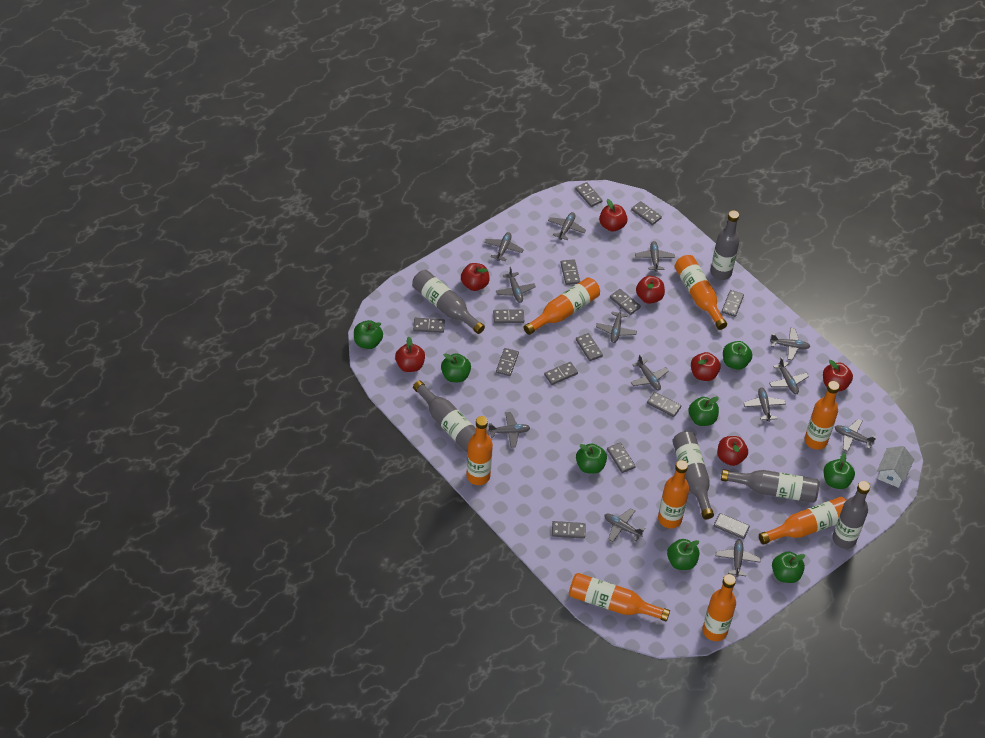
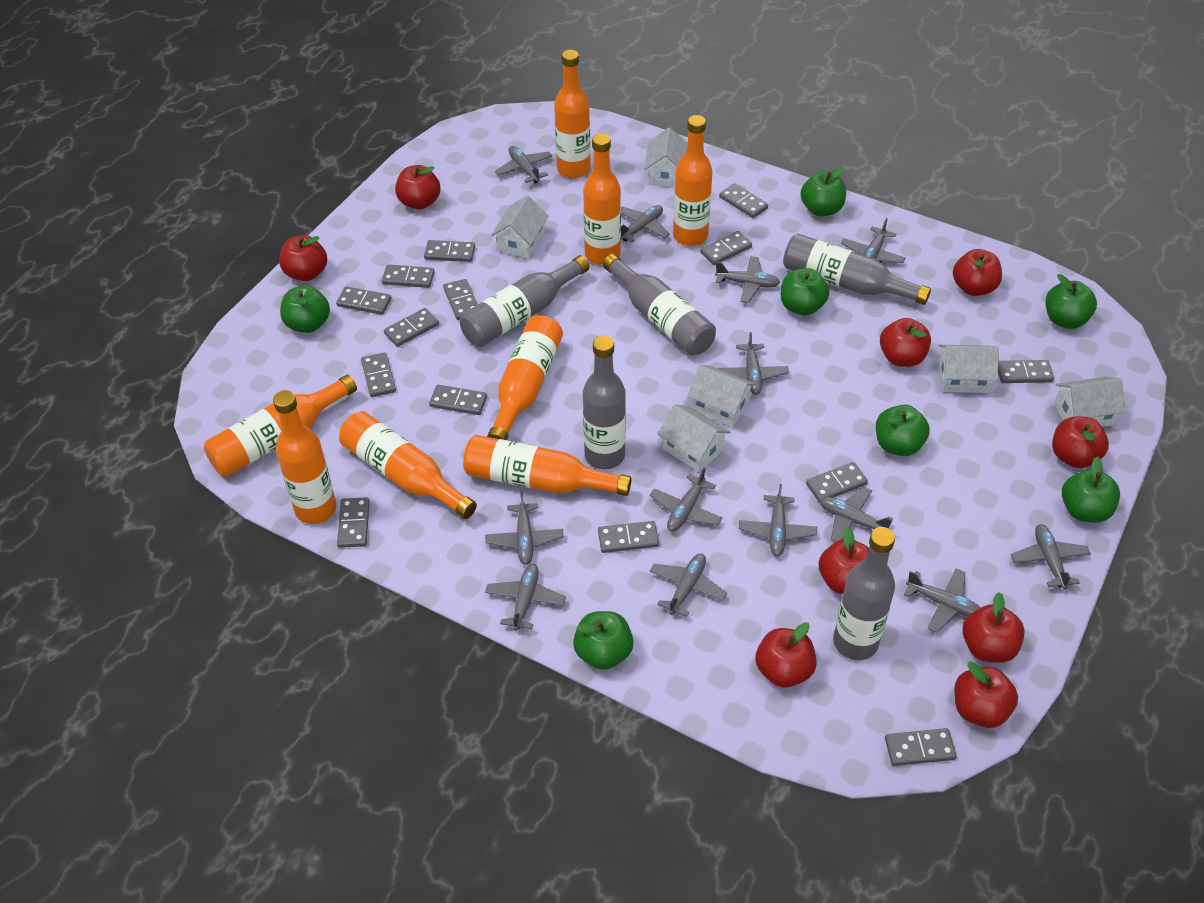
green apple: 8 -> 7
grey bottle: 6 -> 5
red apple: 7 -> 9
white house: 1 -> 6

